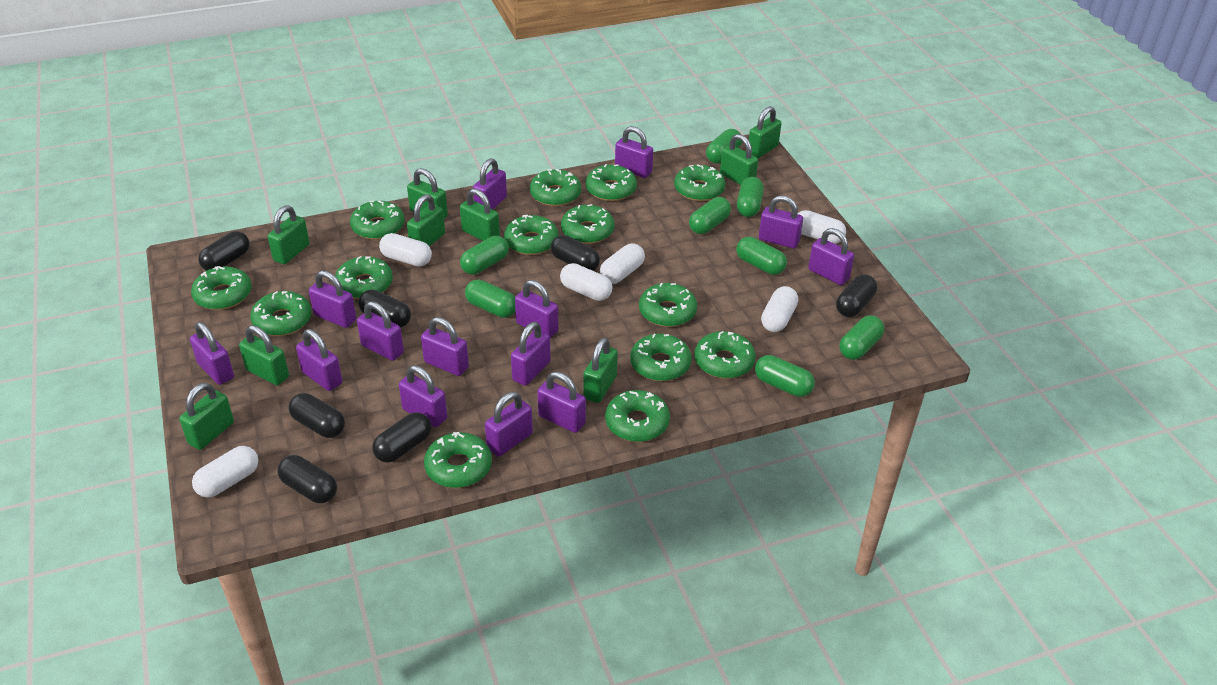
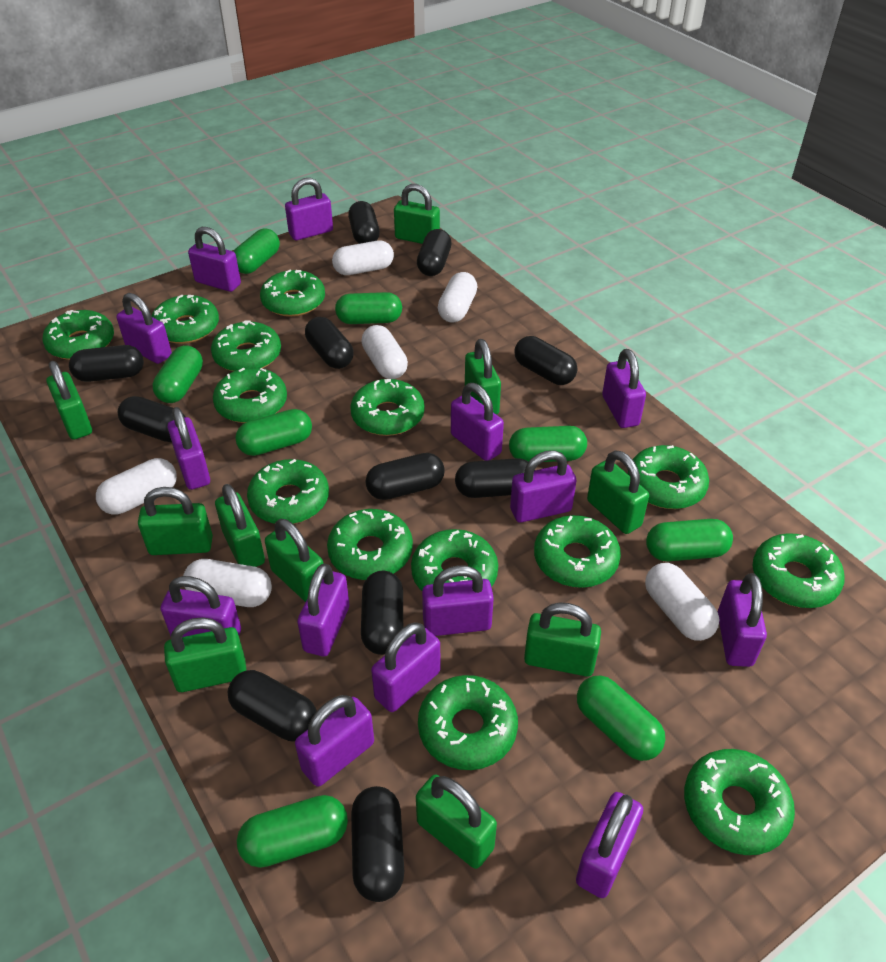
black capsule: 7 -> 11
green padlock: 9 -> 10

